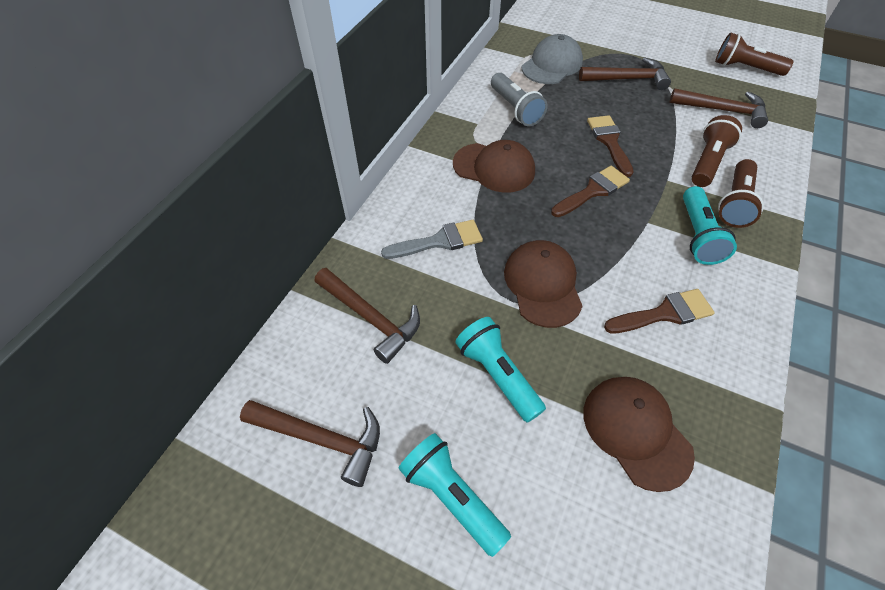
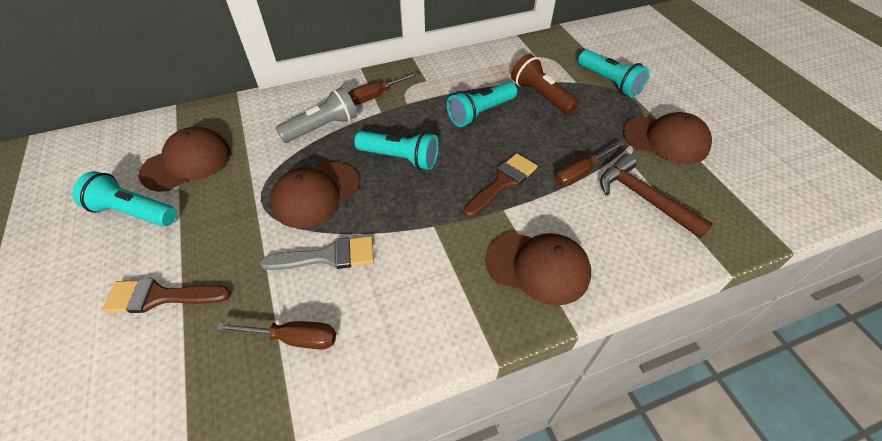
brown brush: 3 -> 2
brown cap: 3 -> 4
brown flashlight: 3 -> 1
brown hammer: 4 -> 1
brown screwdriver: 0 -> 3
grey cap: 1 -> 0
turquoise flashlight: 3 -> 4

